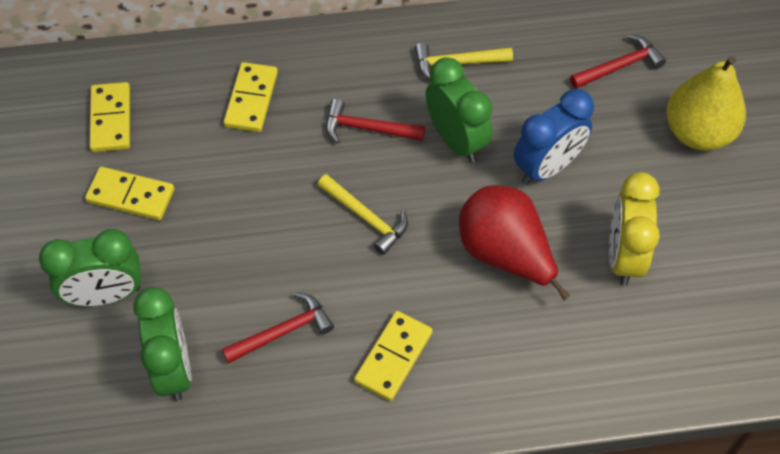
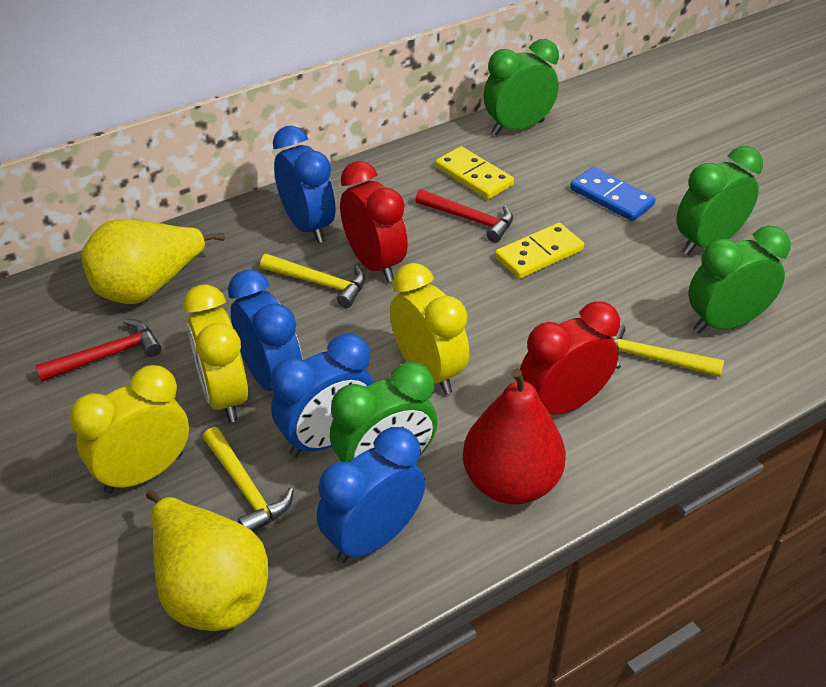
blue clock: 1 -> 4
blue domino: 0 -> 1
green clock: 3 -> 4
red clock: 0 -> 2
red hammer: 3 -> 2
yellow clock: 1 -> 3
yellow domino: 4 -> 2
yellow hammer: 2 -> 3
yellow pear: 1 -> 2

